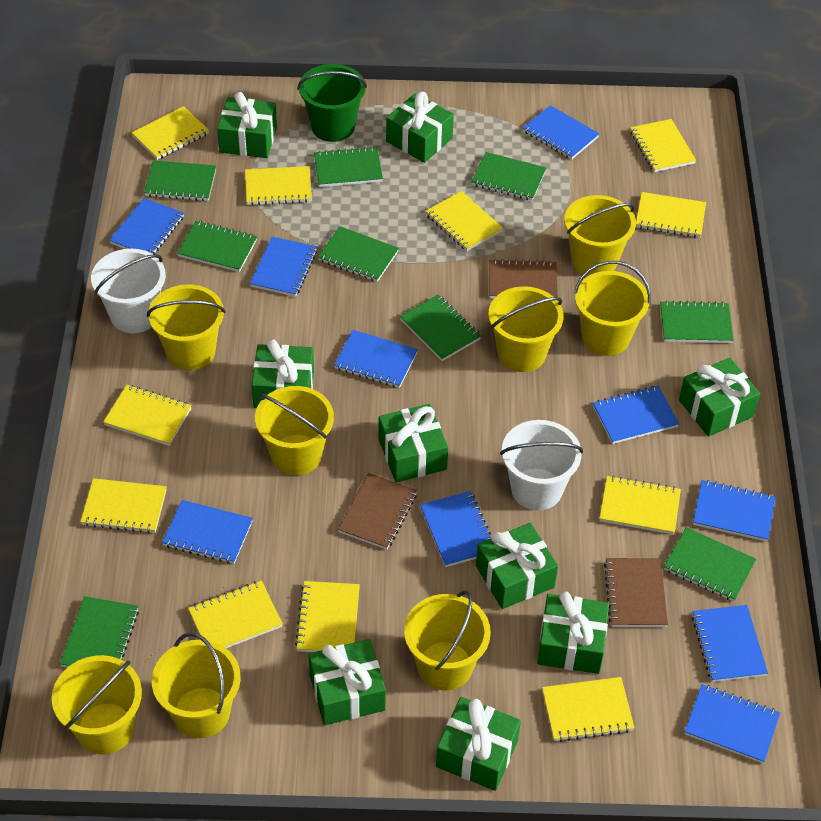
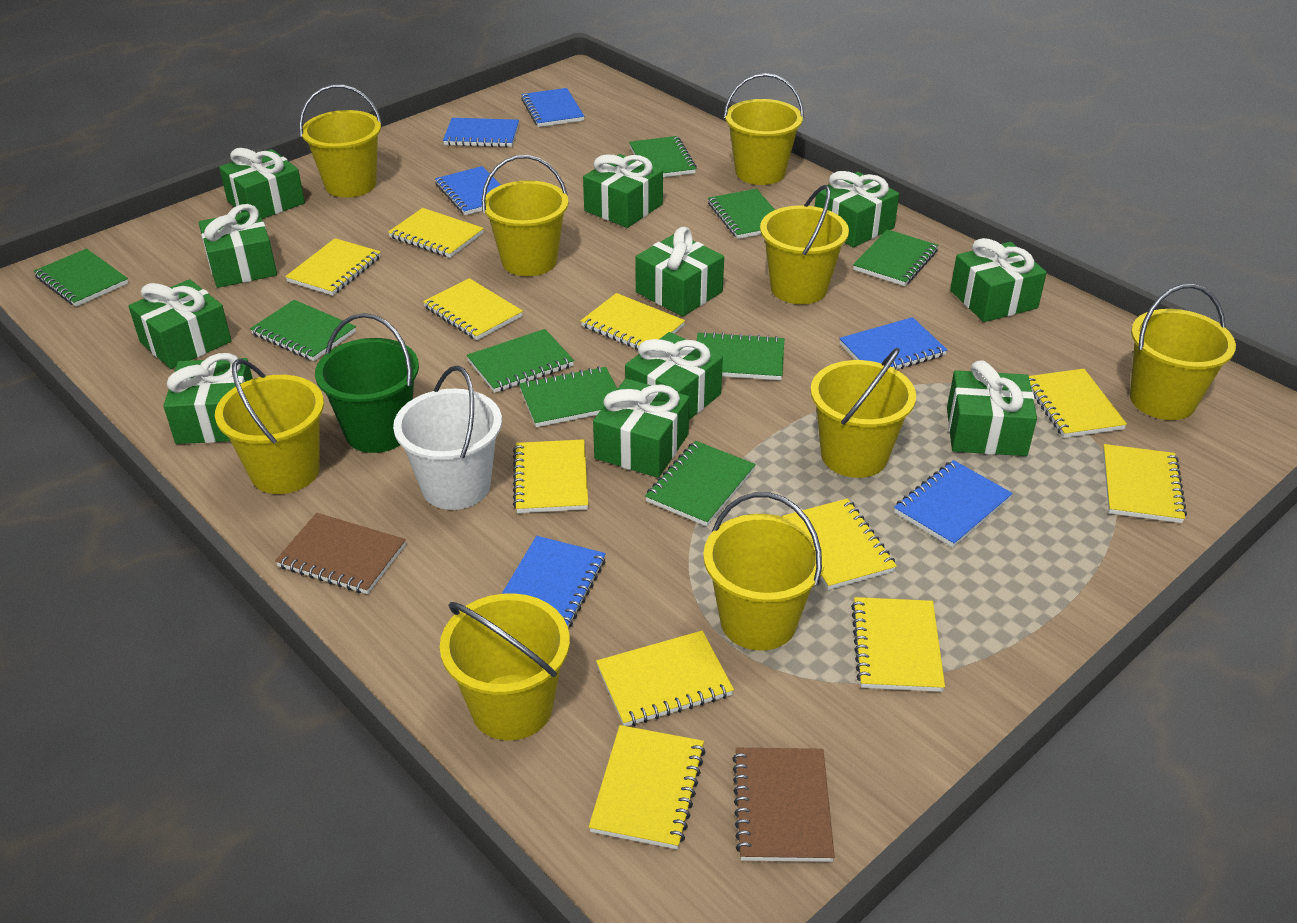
blue notebook: 10 -> 6
brown notebook: 3 -> 2
green gift: 9 -> 11
white bucket: 2 -> 1
yellow bucket: 8 -> 9

